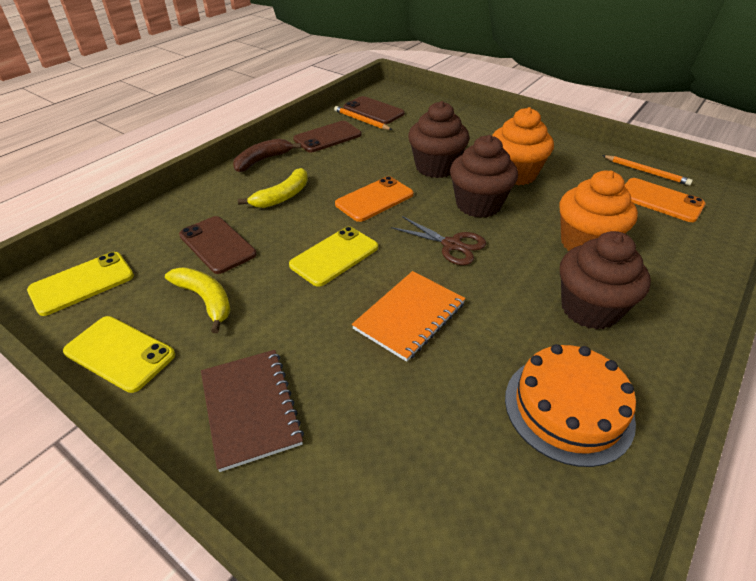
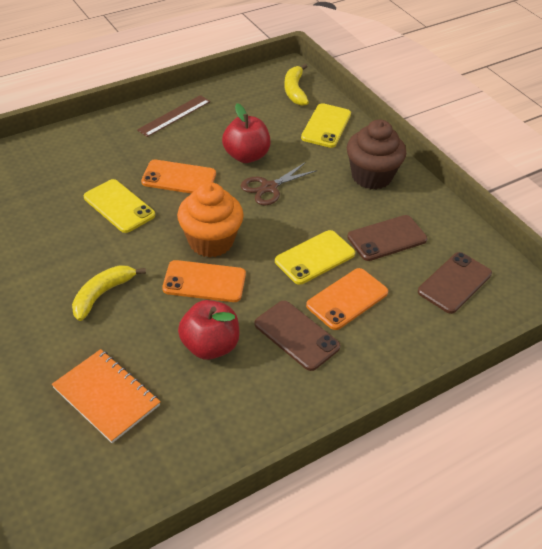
brown banana: 1 -> 0
brown cupcake: 3 -> 1
brown notebook: 1 -> 0
brown ruler: 0 -> 1
orange cake: 1 -> 0
orange cupcake: 2 -> 1
orange pencil: 2 -> 0
orange phone: 2 -> 3
red apple: 0 -> 2

